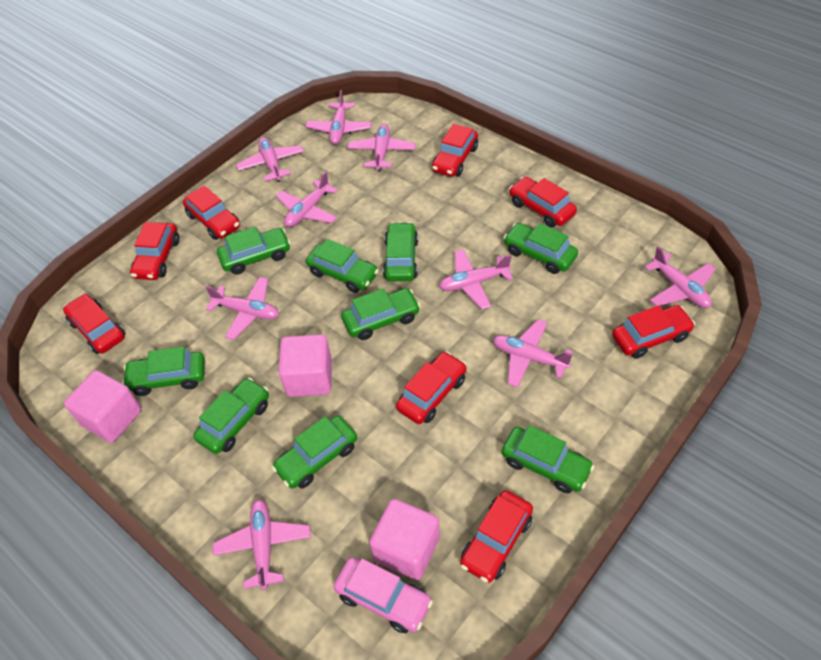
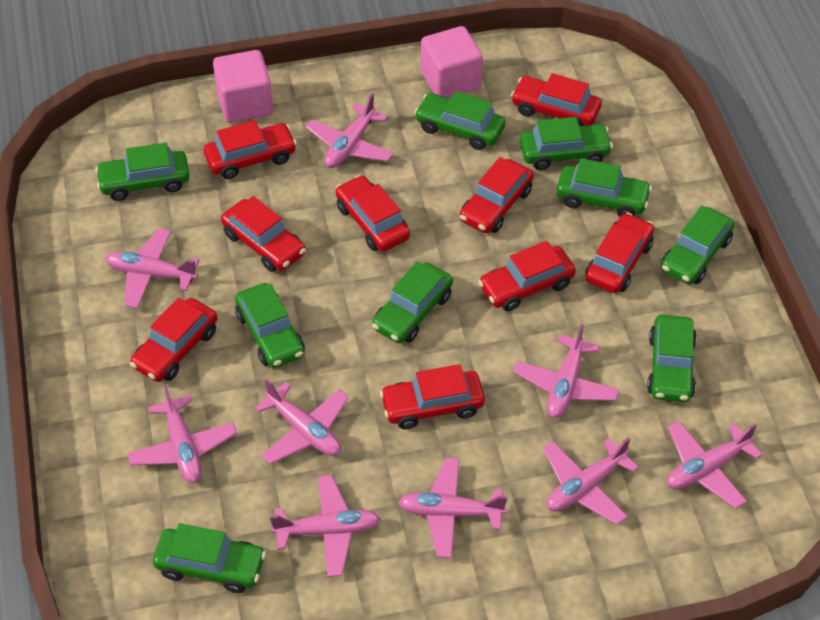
pink car: 1 -> 0
pink cube: 3 -> 2
red car: 8 -> 9

